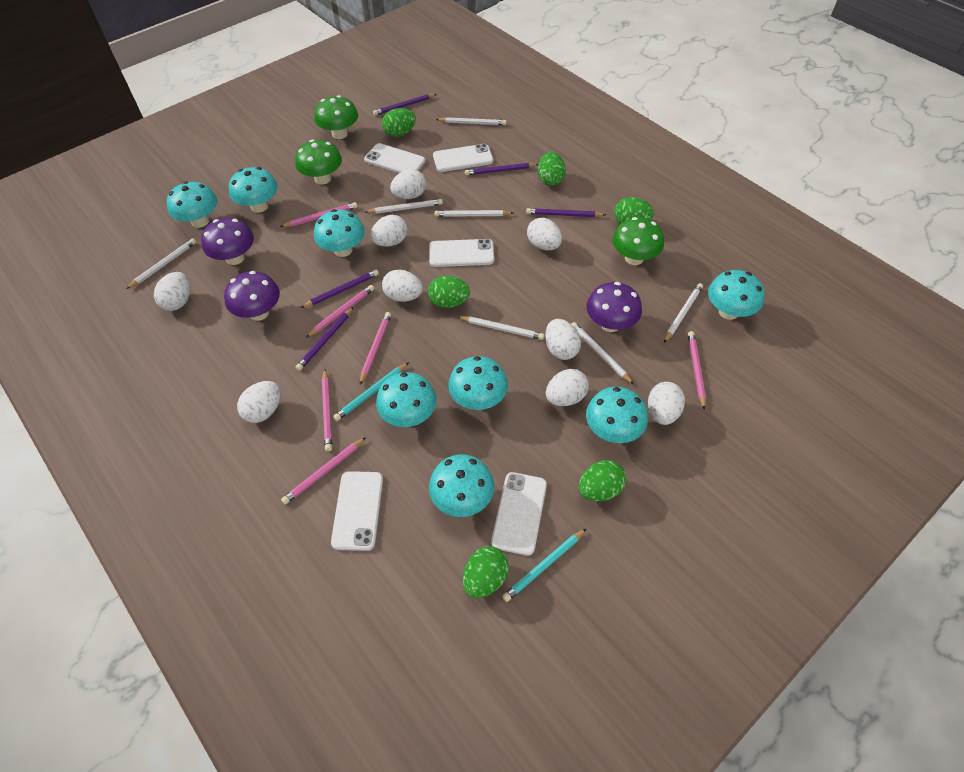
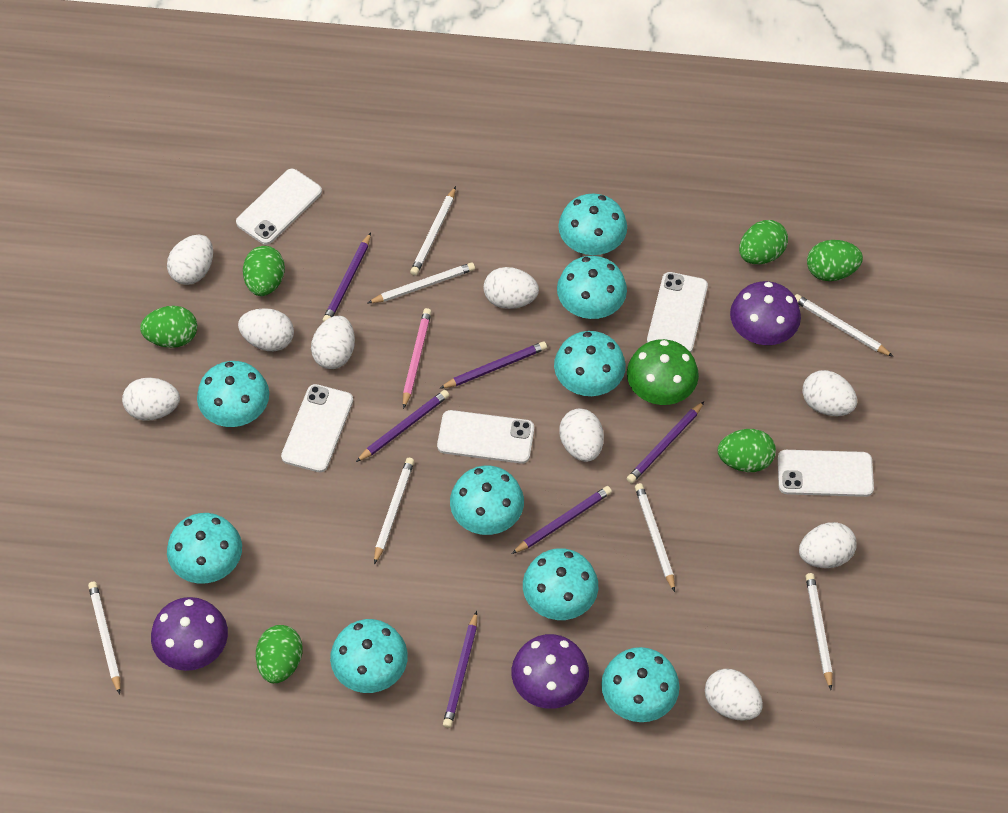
green mushroom: 3 -> 1
pink pencil: 6 -> 1
purple pencil: 5 -> 6
turquoise mushroom: 8 -> 9
turquoise pencil: 2 -> 0

